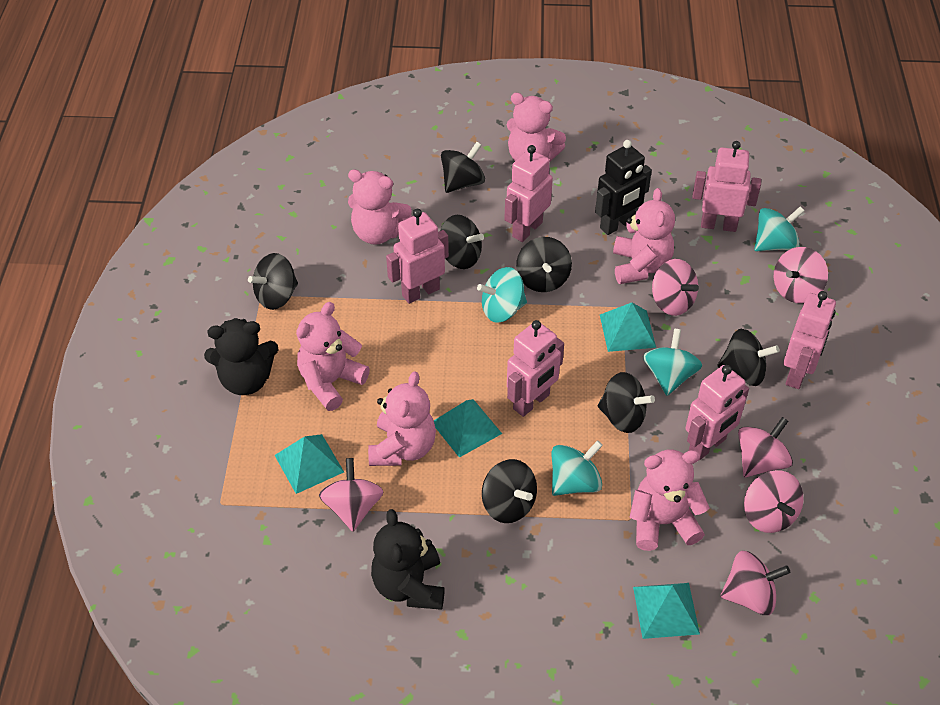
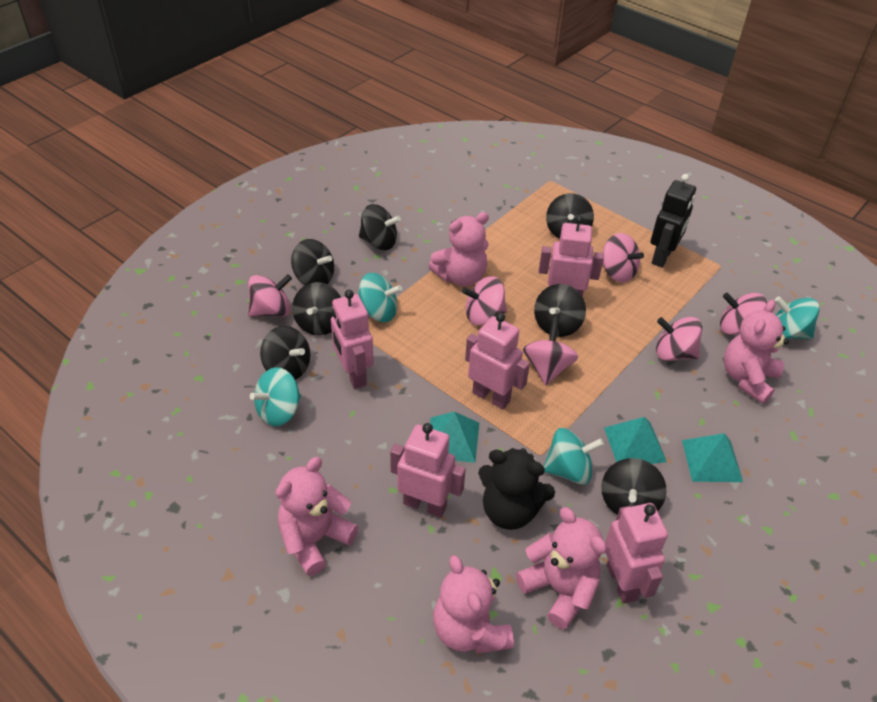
black teddy bear: 2 -> 1
pink robot: 6 -> 5
pink teddy bear: 6 -> 5
turquoise pyramid: 4 -> 3

